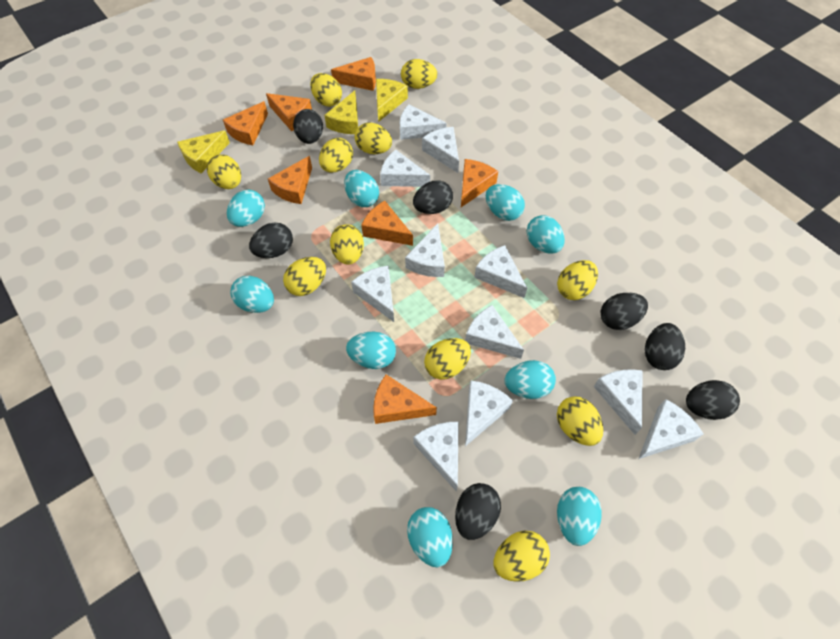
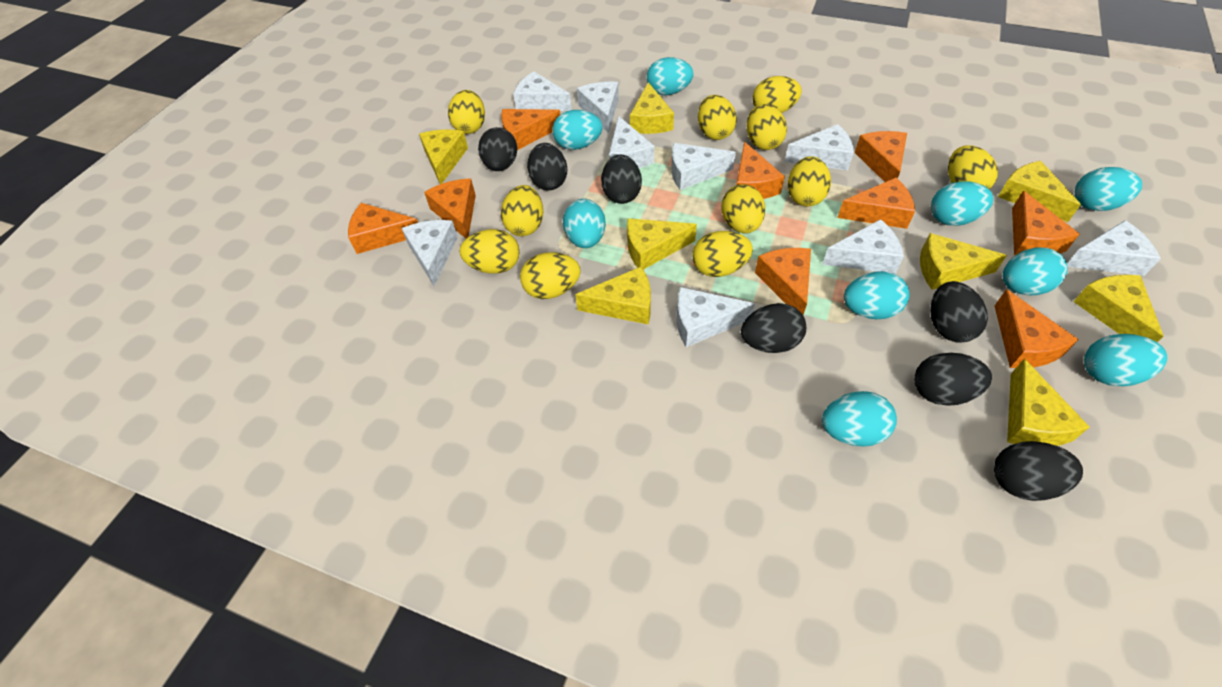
orange cheese: 7 -> 9
white cheese: 11 -> 9
yellow cheese: 3 -> 8

